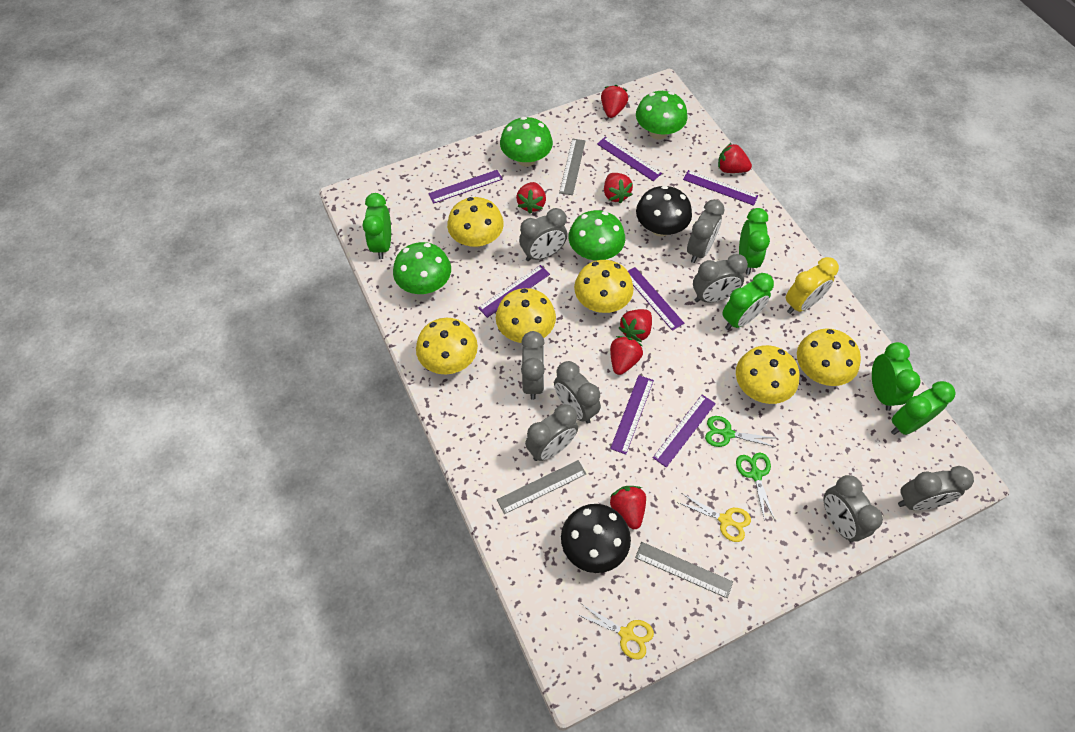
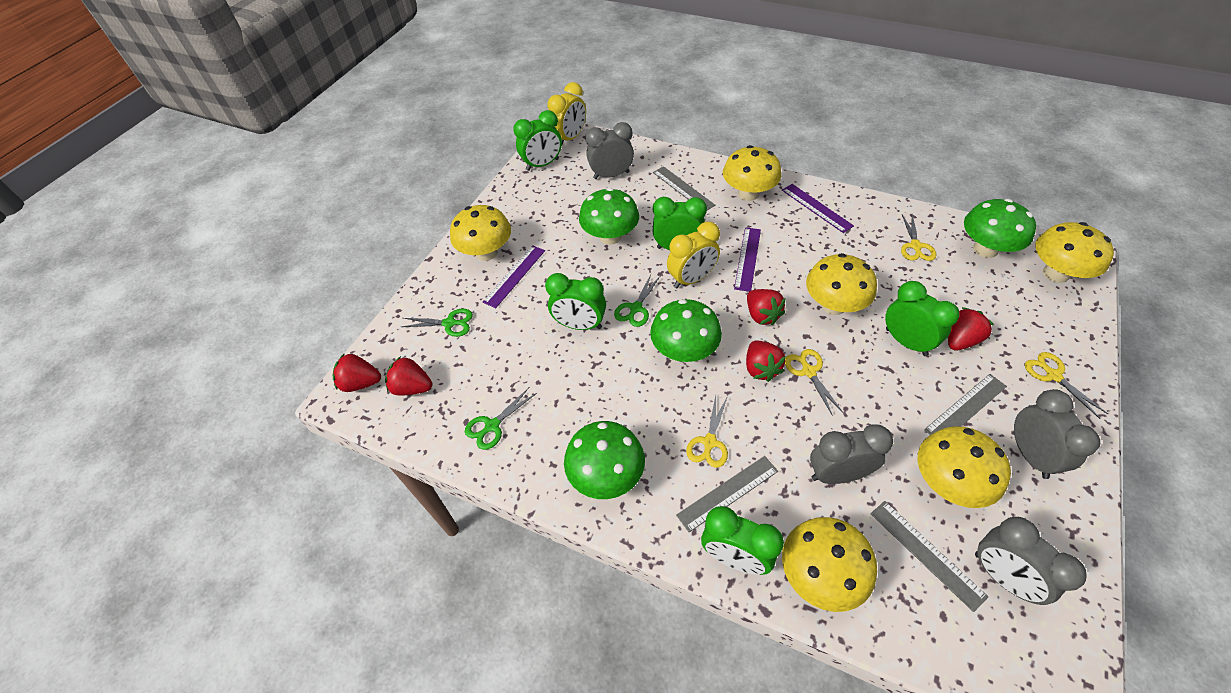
black mushroom: 2 -> 0
green scissors: 2 -> 3
grey clock: 8 -> 4
grey ruler: 3 -> 4
purple ruler: 7 -> 3
red strawberry: 7 -> 5
yellow clock: 1 -> 2
yellow scissors: 2 -> 4

